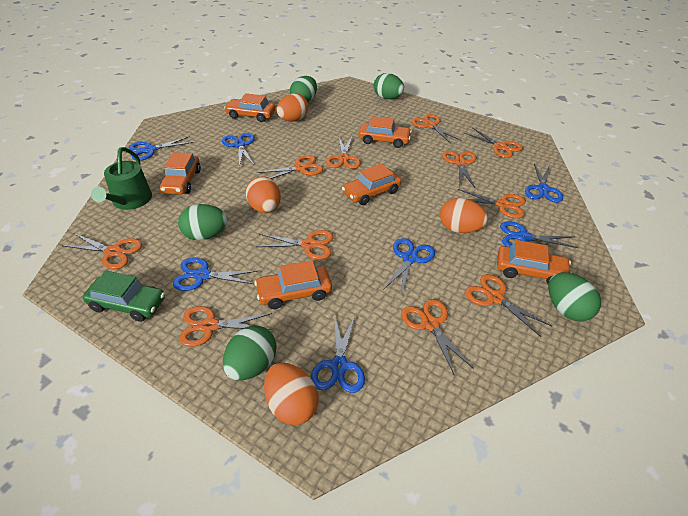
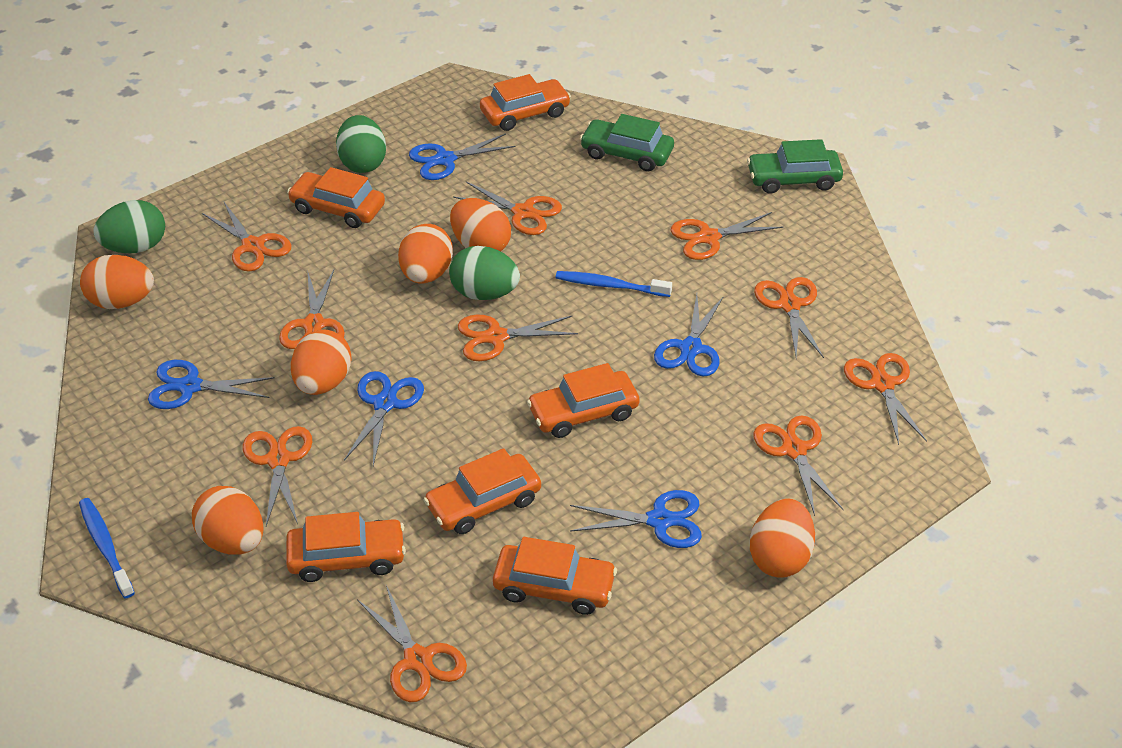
blue scissors: 7 -> 5
blue toothbrush: 0 -> 2
green car: 1 -> 2
green egg: 5 -> 3
green watering can: 1 -> 0
orange egg: 4 -> 6
orange scissors: 11 -> 10

